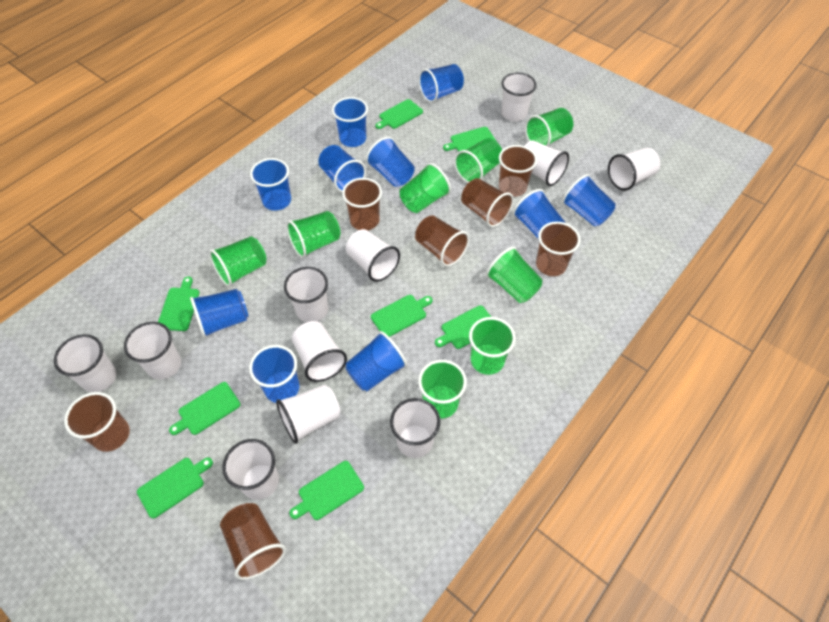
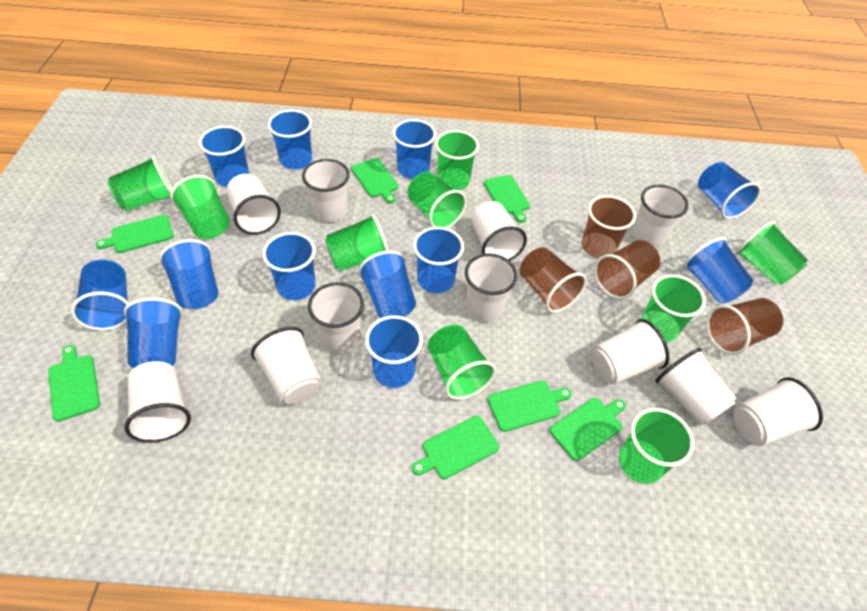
blue cup: 10 -> 12
brown cup: 7 -> 4
green cup: 8 -> 9
green cutting board: 8 -> 7

